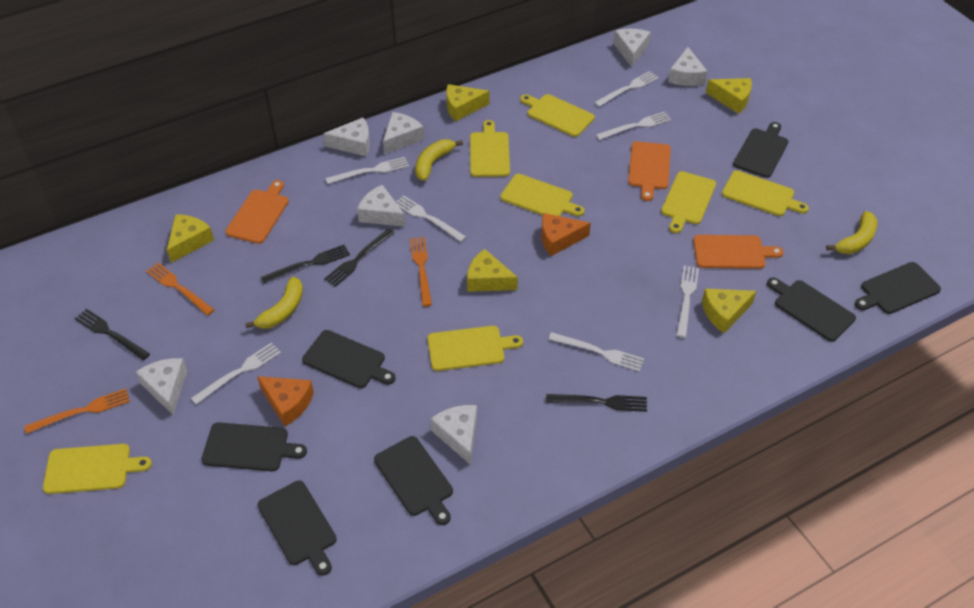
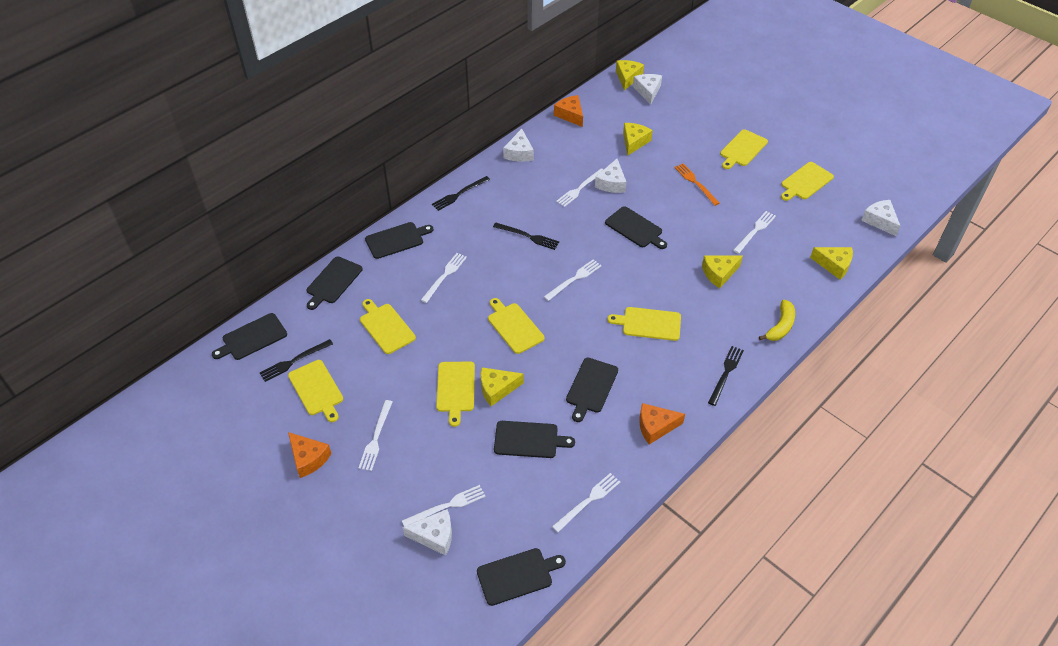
orange cheese: 2 -> 3
orange cutting board: 3 -> 0
orange fork: 3 -> 1
white cheese: 7 -> 5
yellow banana: 3 -> 1

